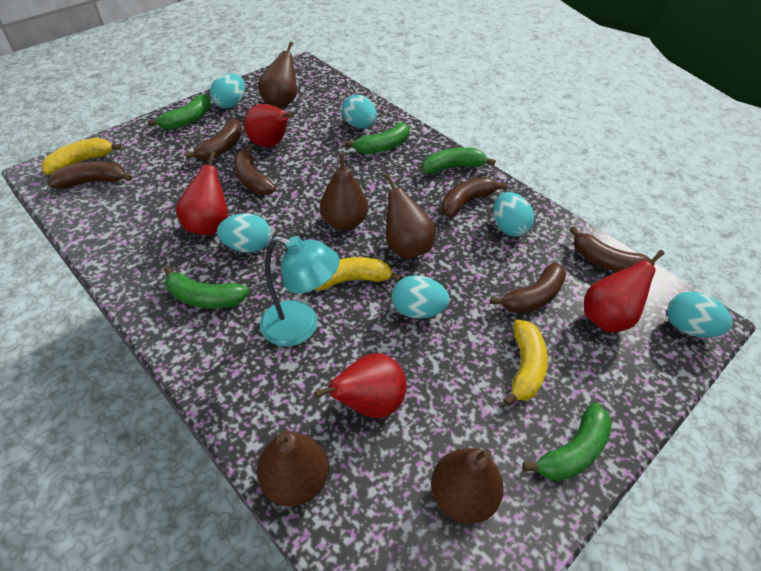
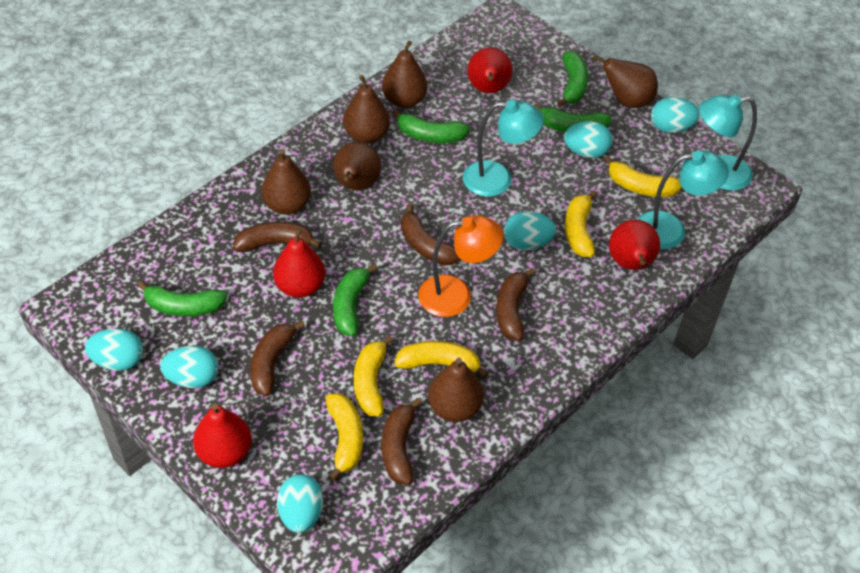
brown banana: 6 -> 5
brown pear: 5 -> 6
orange lamp: 0 -> 1
turquoise lamp: 1 -> 3
yellow banana: 3 -> 5

